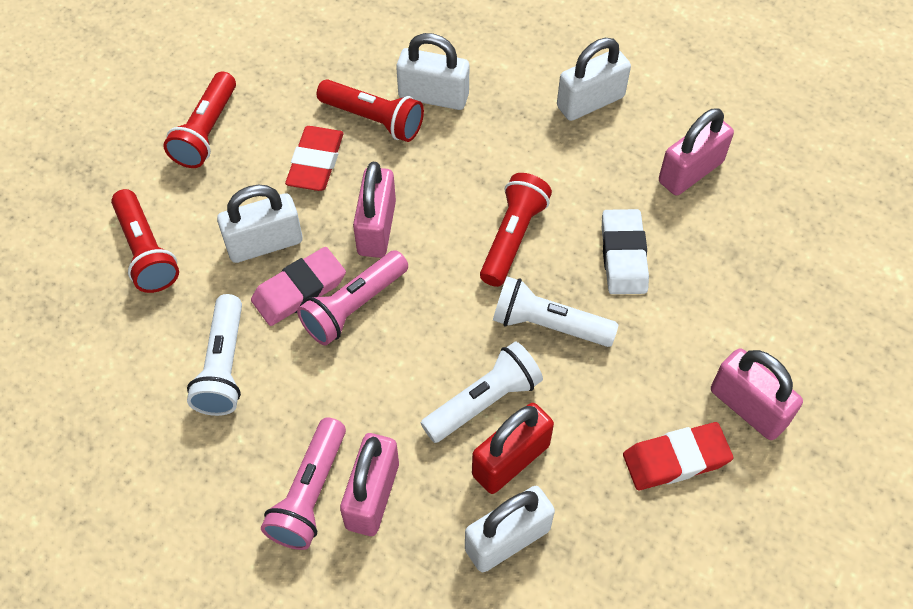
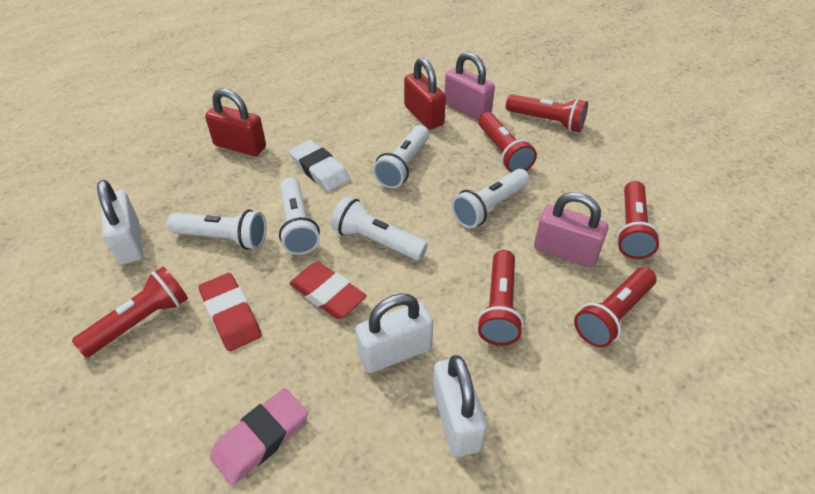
pink flashlight: 2 -> 0
pink padlock: 4 -> 2
red flashlight: 4 -> 6
red padlock: 1 -> 2
white flashlight: 3 -> 5
white padlock: 4 -> 3

